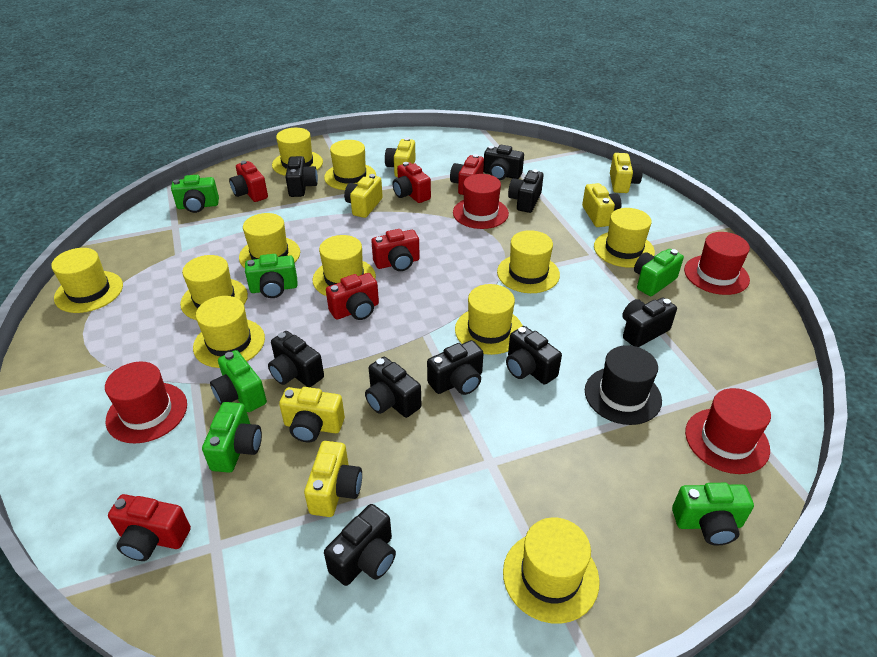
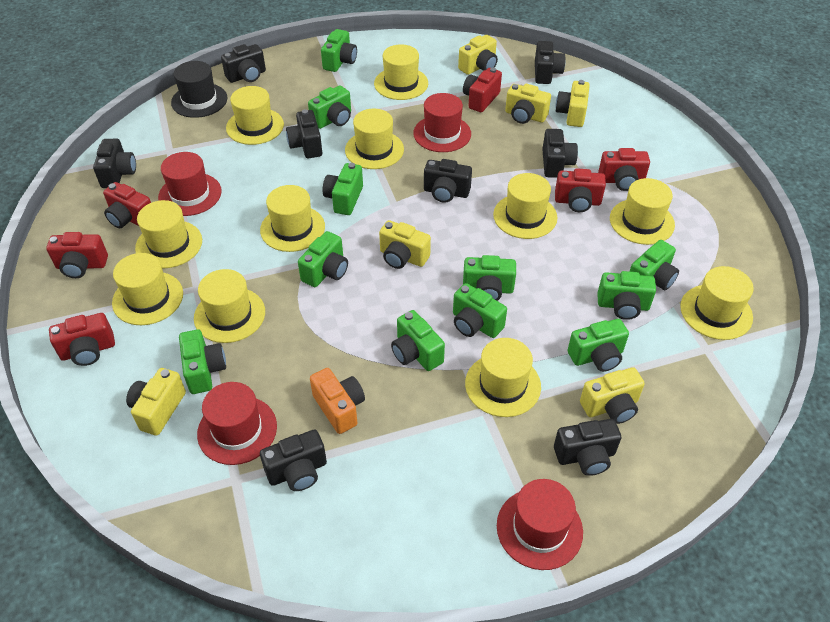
black camera: 9 -> 8
green camera: 6 -> 11
orange camera: 0 -> 1

